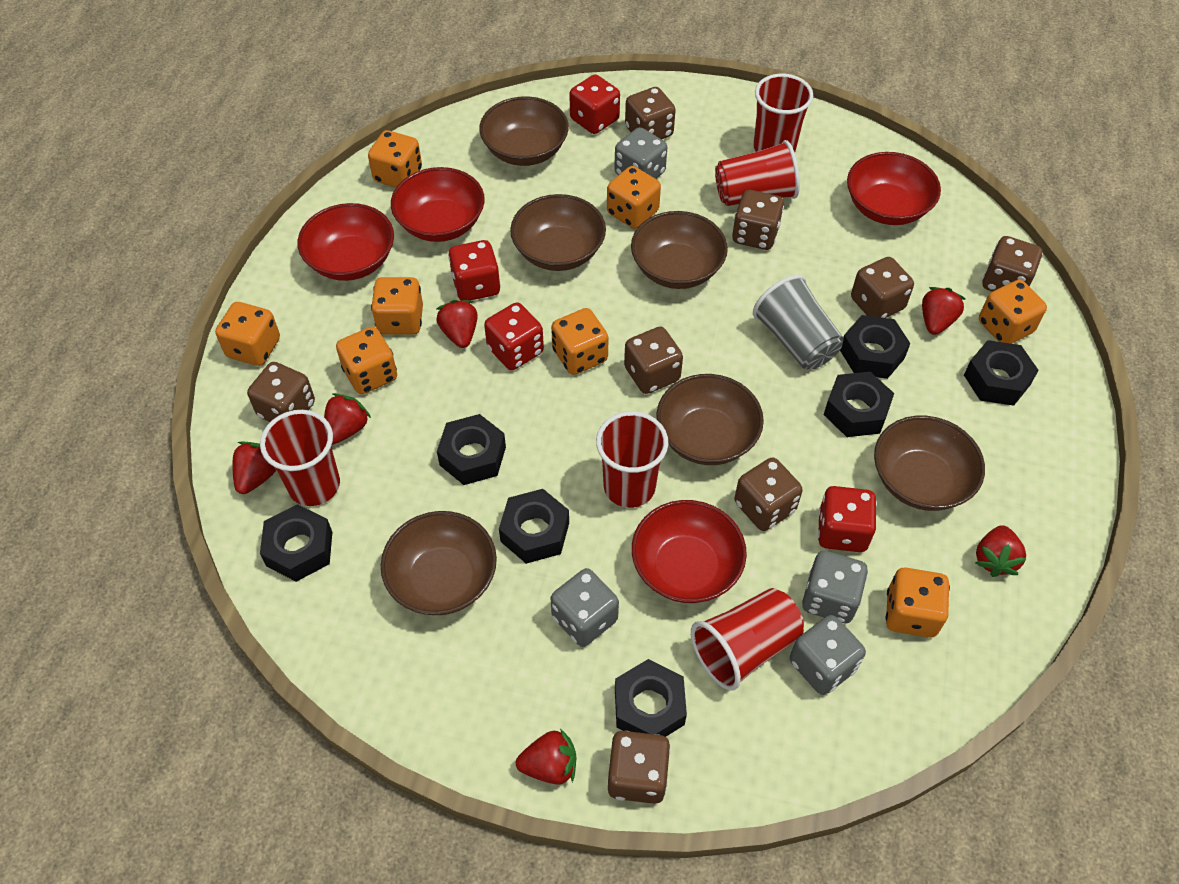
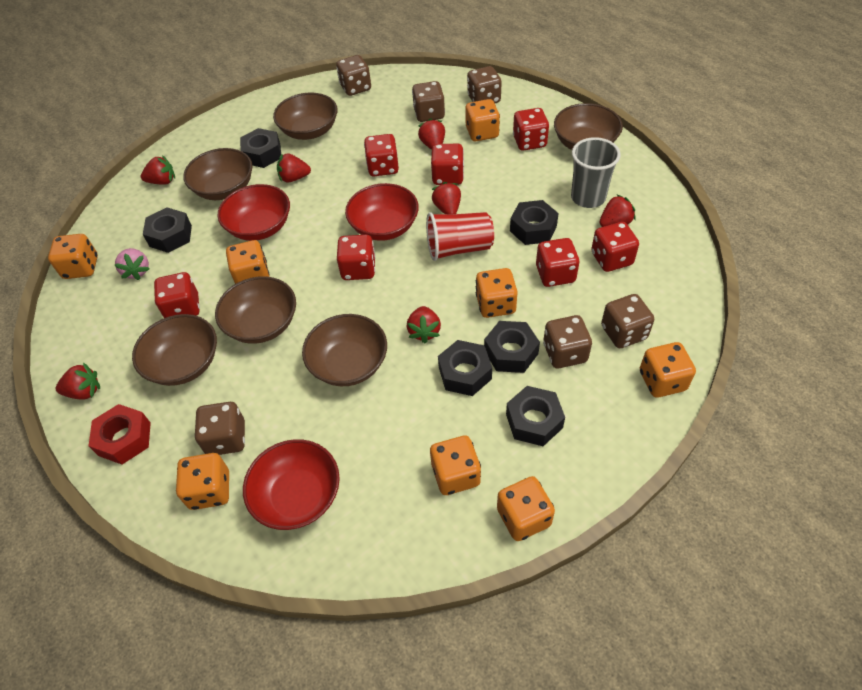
black nut: 7 -> 6
brown dice: 8 -> 6
grey dice: 4 -> 0
pink strawberry: 0 -> 1
red bowl: 4 -> 3
red cup: 5 -> 1
red dice: 4 -> 7
red nut: 0 -> 1
red strawberry: 6 -> 7

